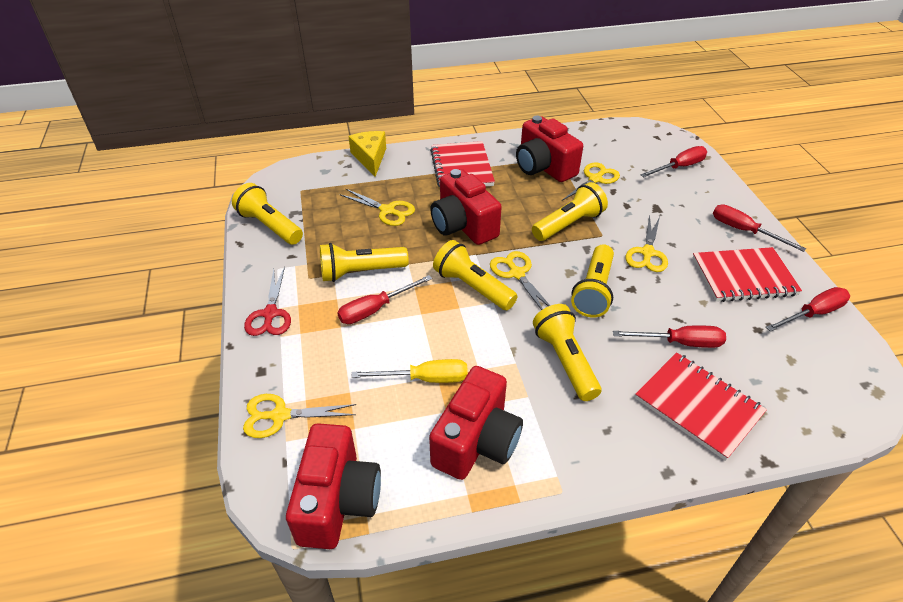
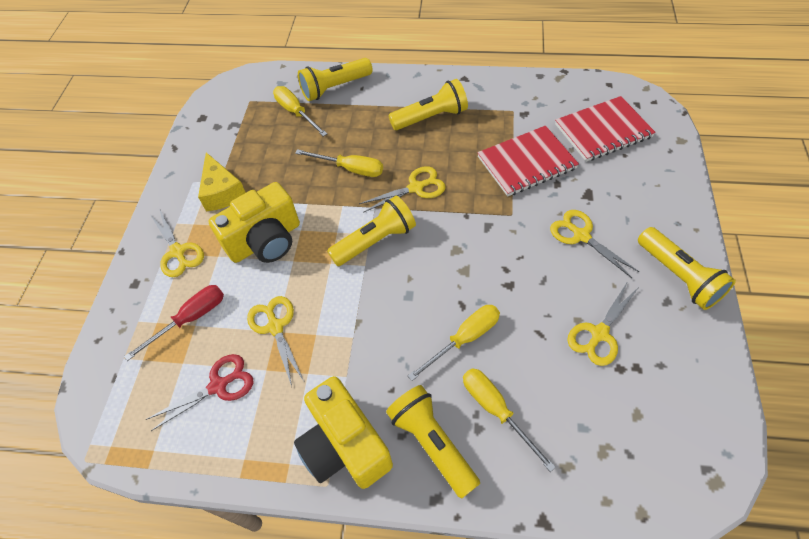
red camera: 4 -> 0
red notebook: 3 -> 2
red screwdriver: 5 -> 1
yellow camera: 0 -> 2
yellow flashlight: 6 -> 5
yellow screwdriver: 1 -> 4

